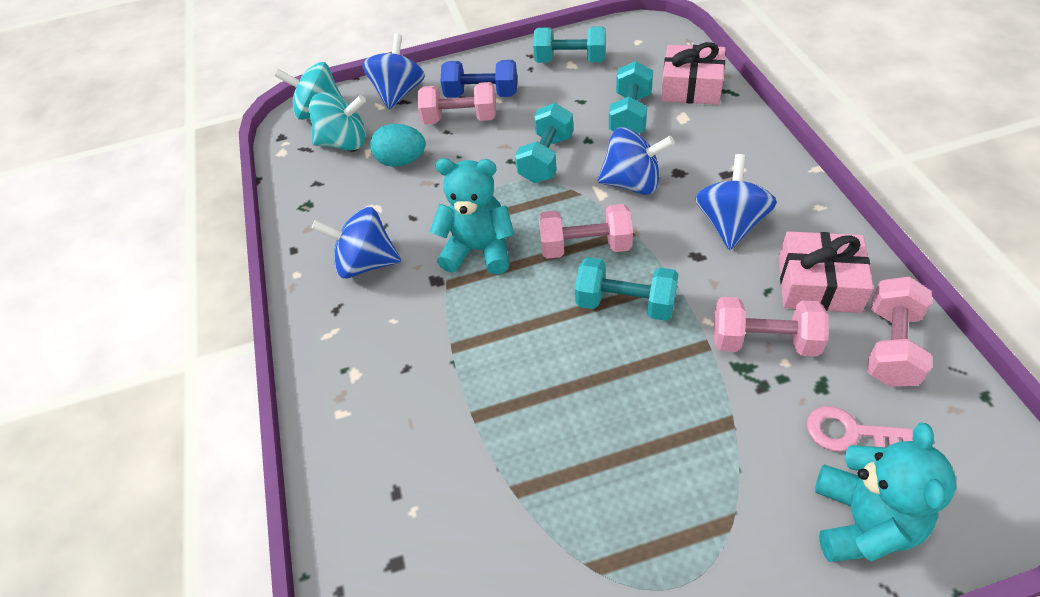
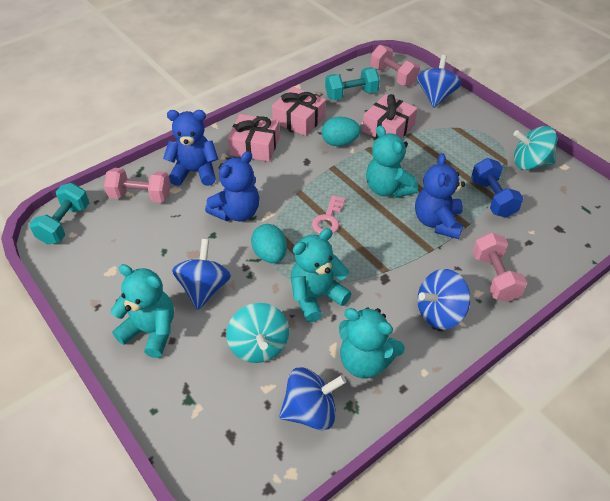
blue teddy bear: 0 -> 3
pink dumbbell: 4 -> 3
pink gift: 2 -> 3
turquoise dumbbell: 4 -> 2
turquoise egg: 1 -> 2
turquoise teddy bear: 2 -> 4

